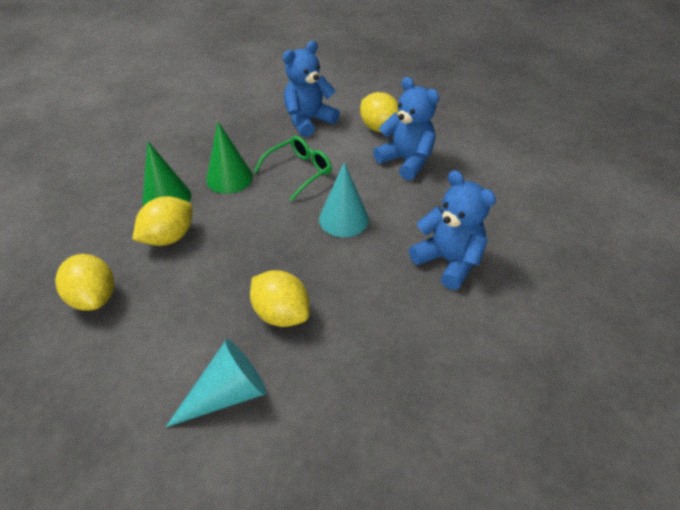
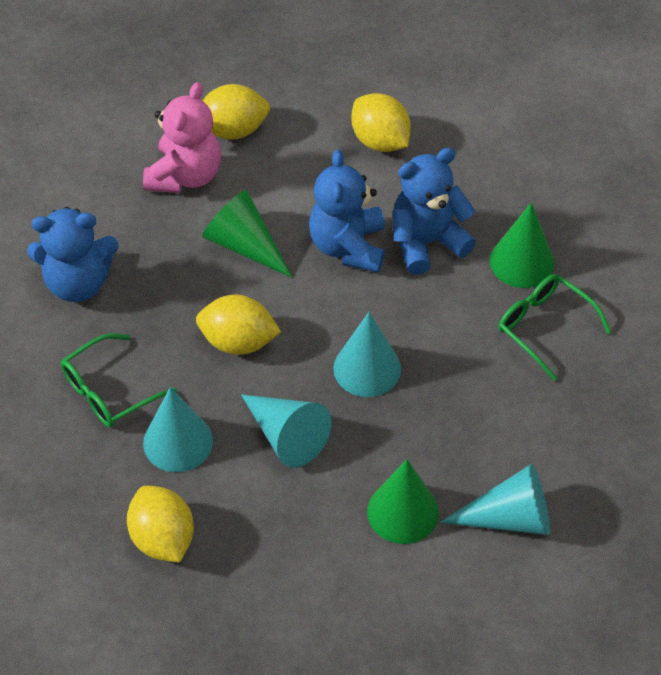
green cone: 2 -> 3
green glasses: 1 -> 2
pink teddy bear: 0 -> 1
turquoise cone: 2 -> 4

